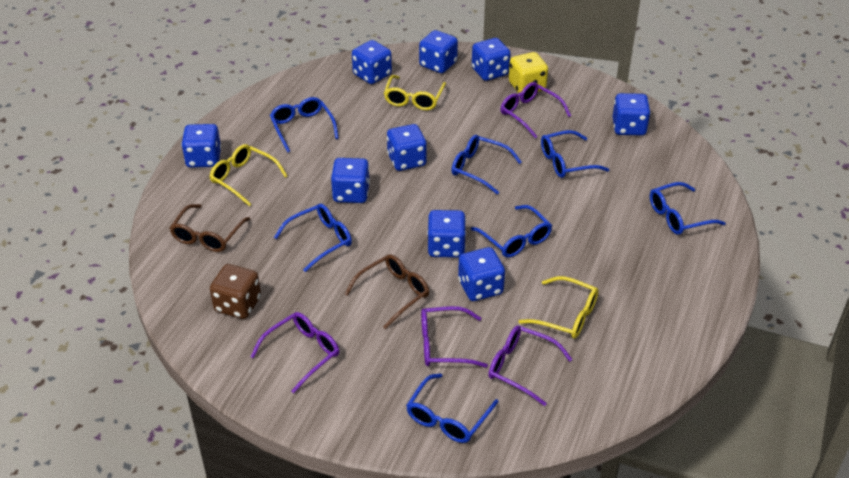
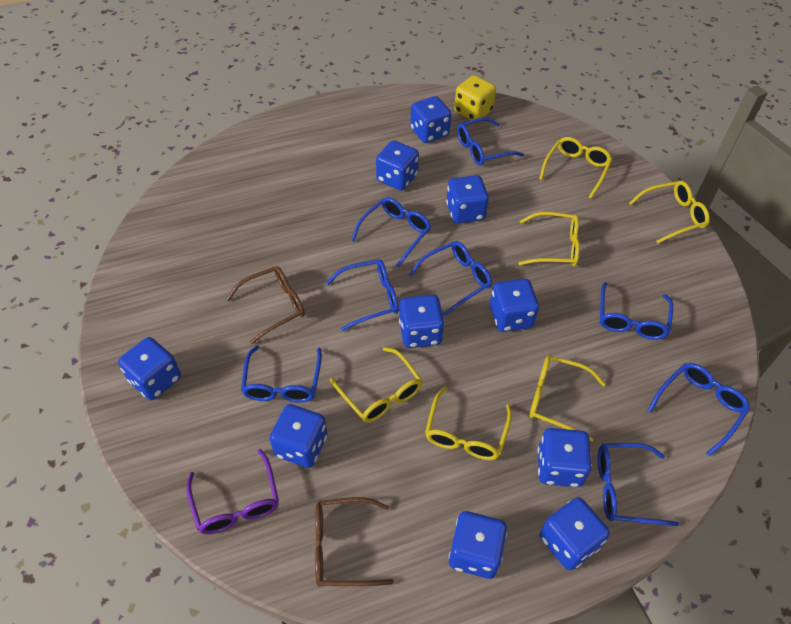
blue dice: 9 -> 10
blue glasses: 7 -> 8
brown dice: 1 -> 0
purple glasses: 4 -> 1
yellow glasses: 3 -> 6

